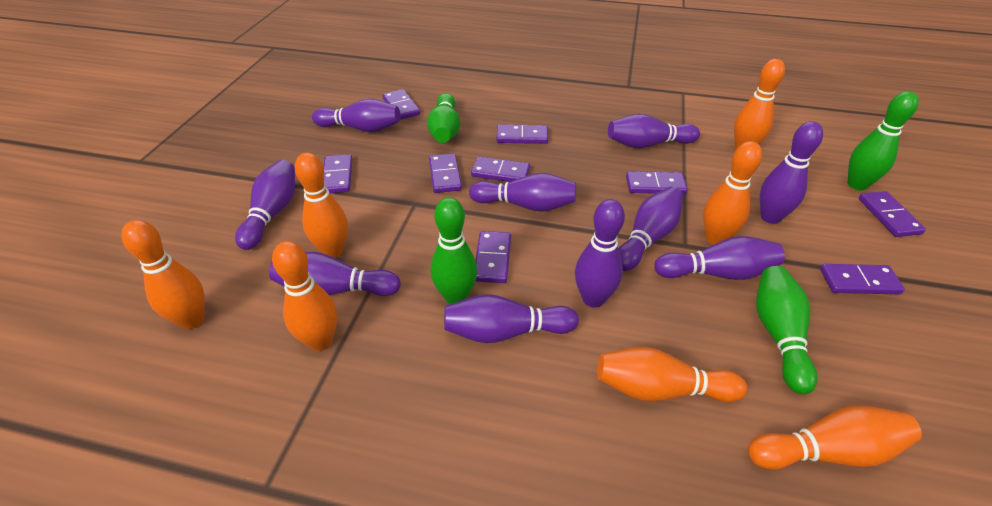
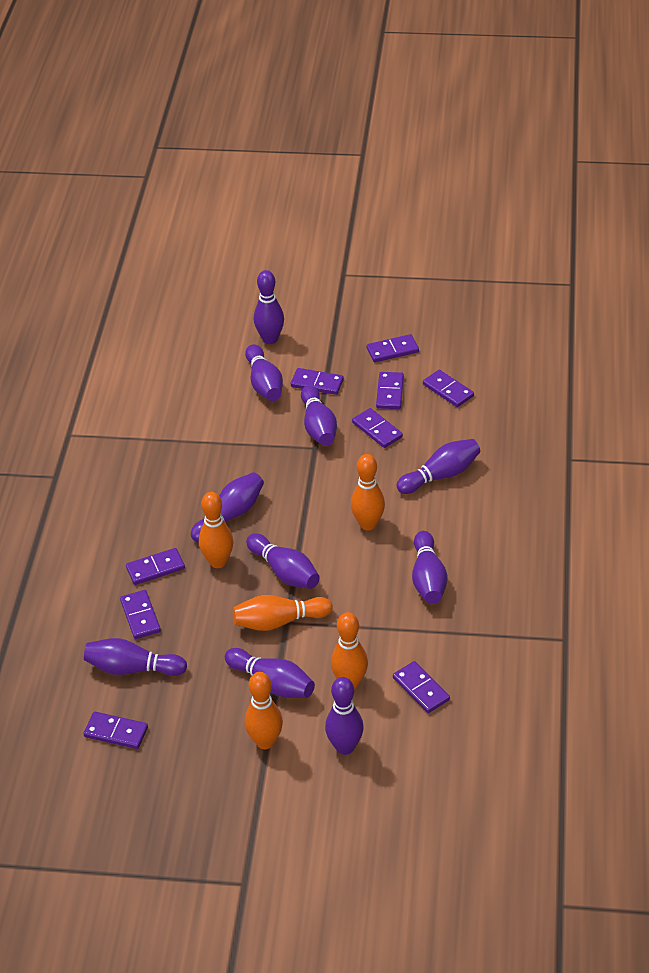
green bowling pin: 4 -> 0
orange bowling pin: 7 -> 5

